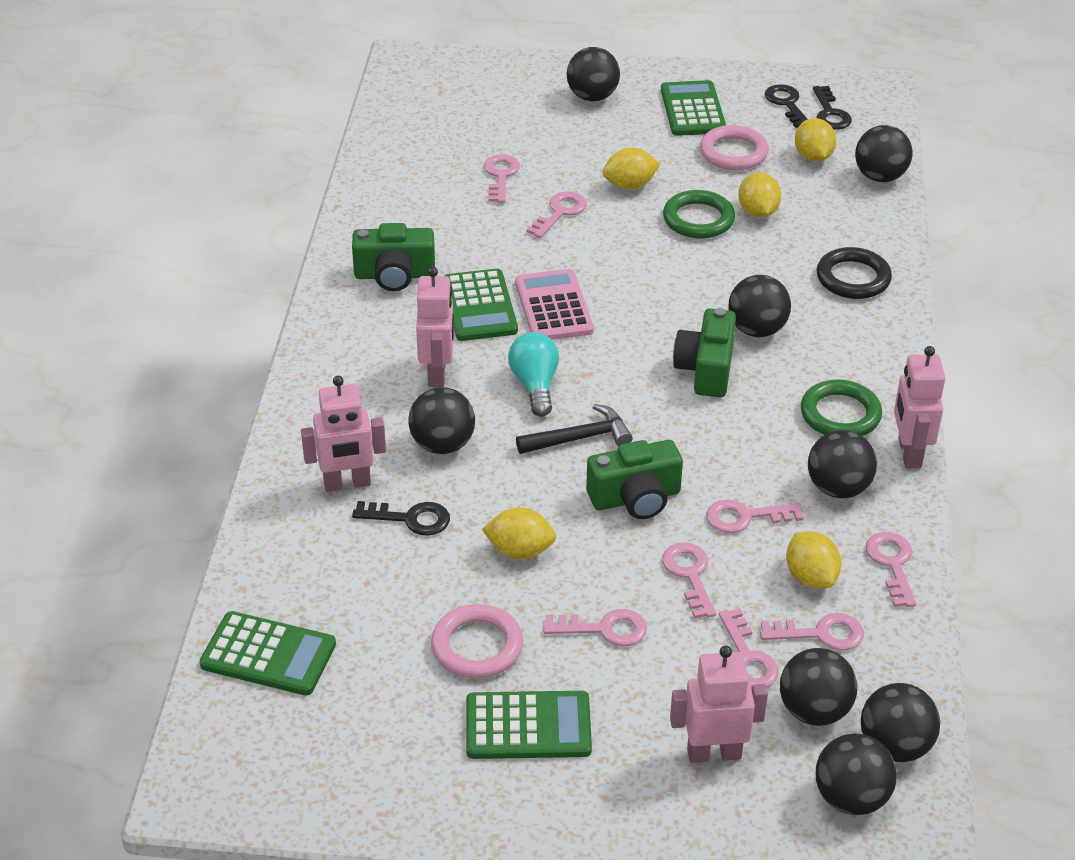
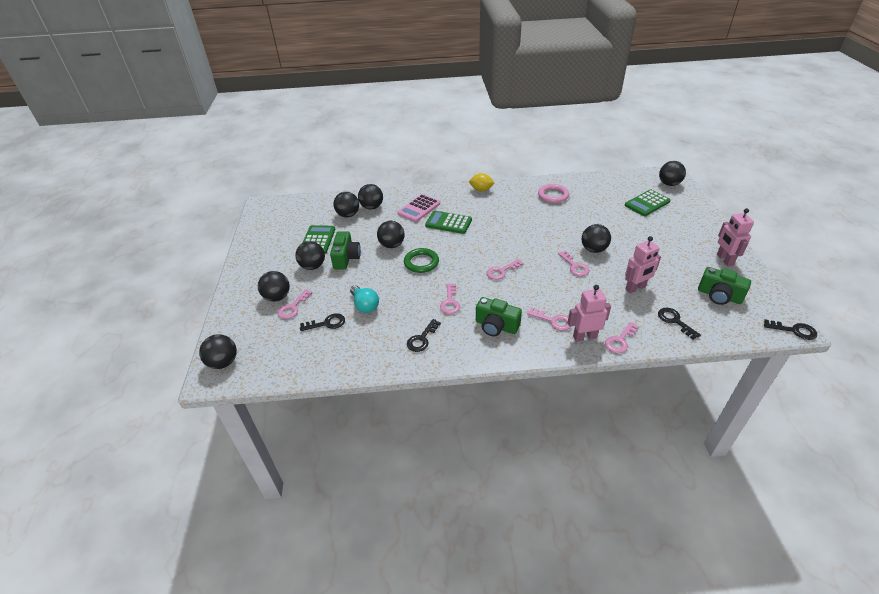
black hammer: 1 -> 0
black key: 3 -> 4
black ring: 1 -> 0
green calculator: 4 -> 3
green ring: 2 -> 1
pink key: 8 -> 6
pink ring: 2 -> 1
pink robot: 4 -> 3
yellow lemon: 5 -> 1

